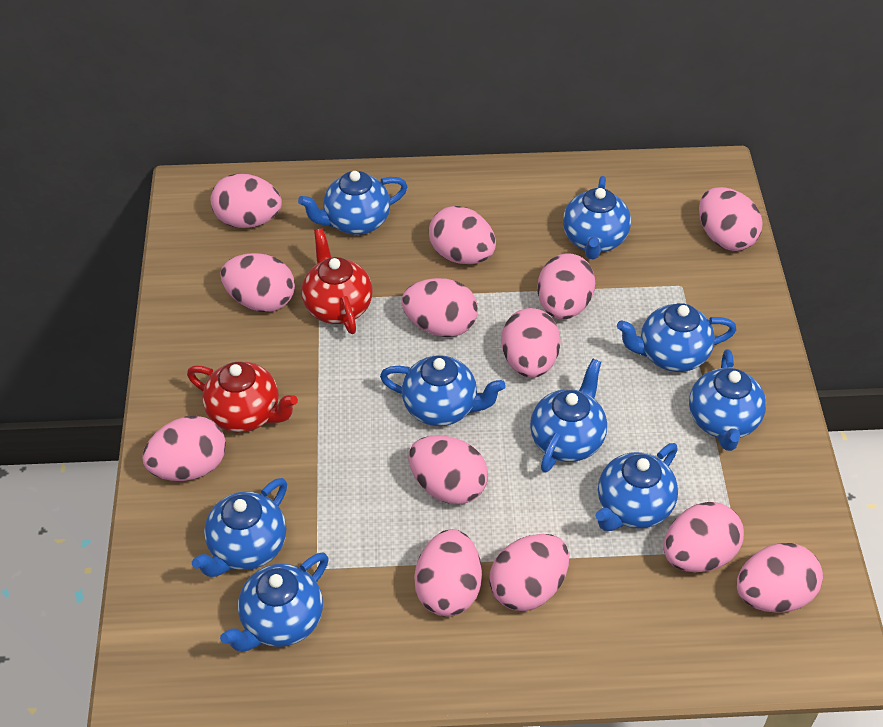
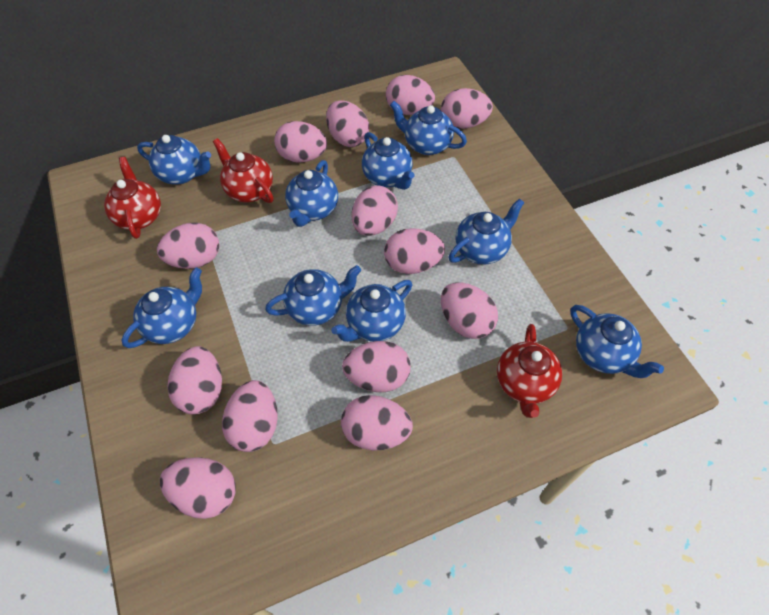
red teapot: 2 -> 3

